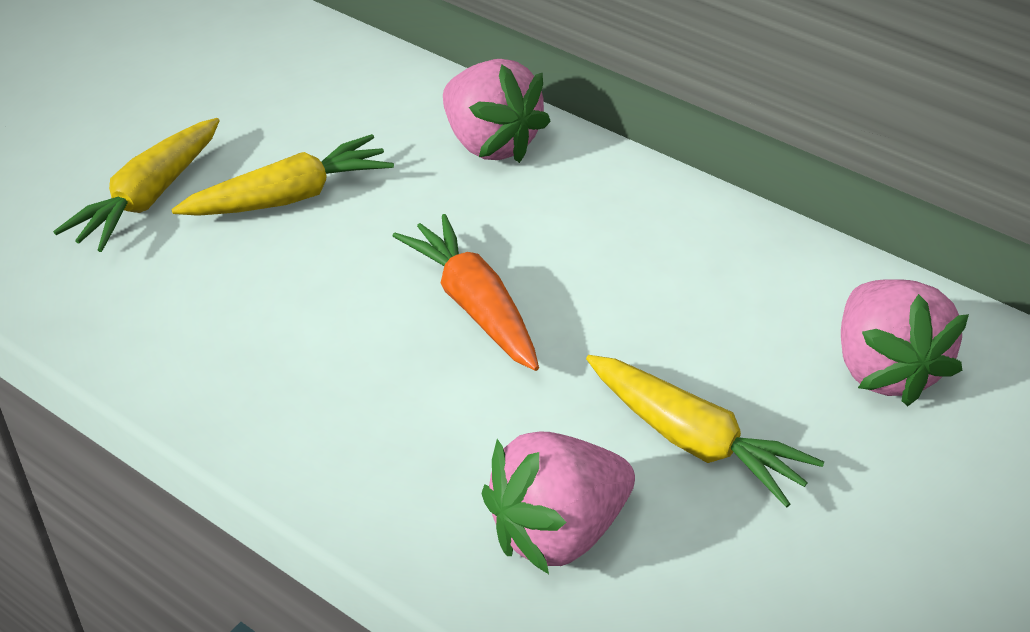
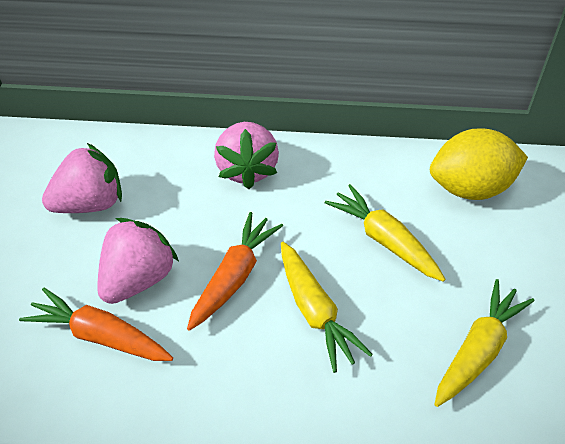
orange carrot: 1 -> 2
yellow lemon: 0 -> 1

